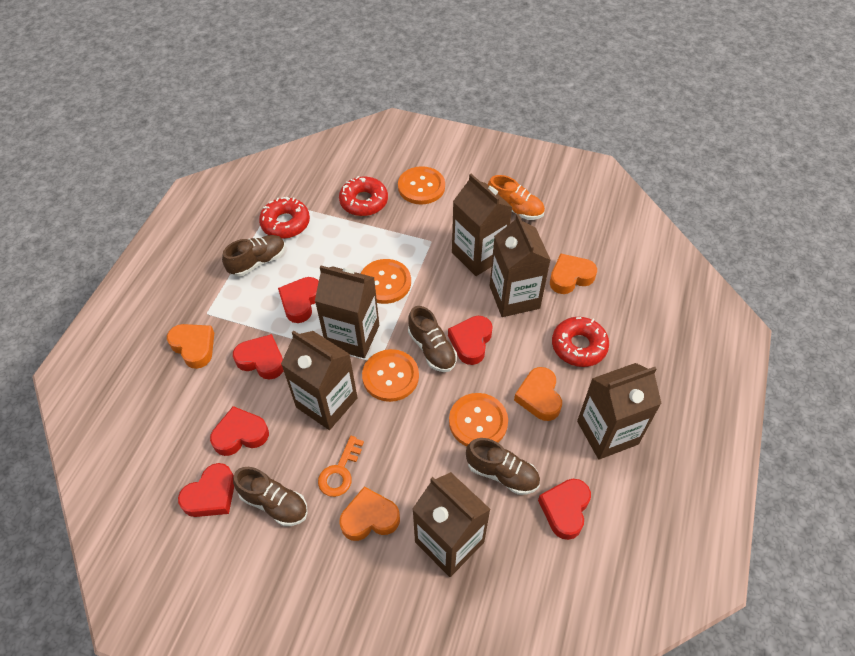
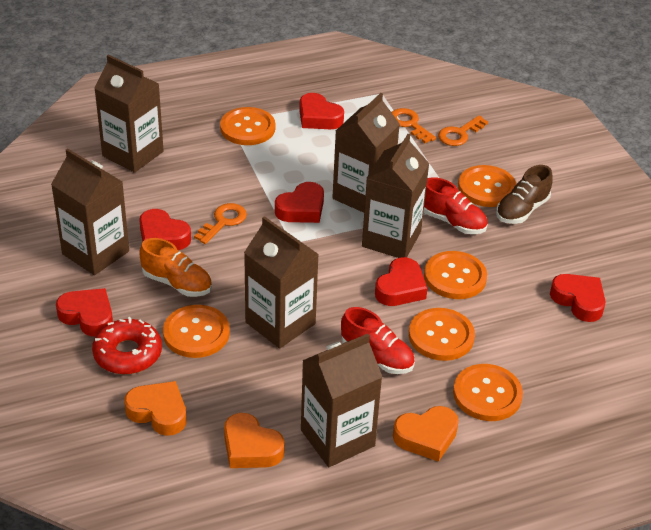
brown shoe: 4 -> 1
orange button: 4 -> 6
orange heart: 4 -> 3
orange key: 1 -> 3
red donut: 3 -> 1
red shoe: 0 -> 2

